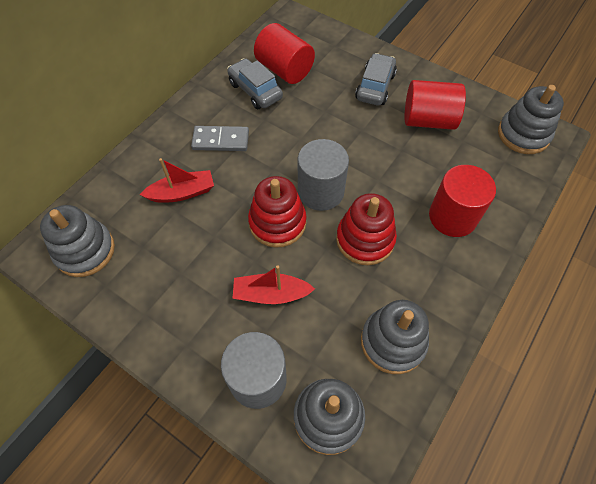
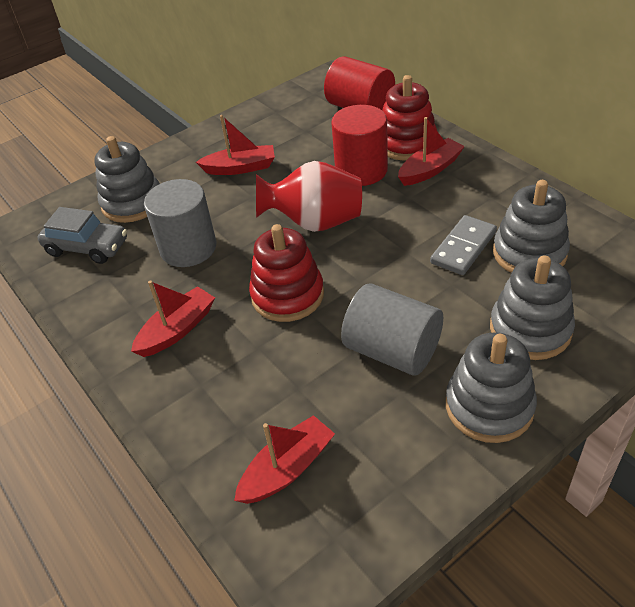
grey car: 2 -> 1
red boat: 2 -> 4
red cylinder: 3 -> 2
red vase: 0 -> 1

